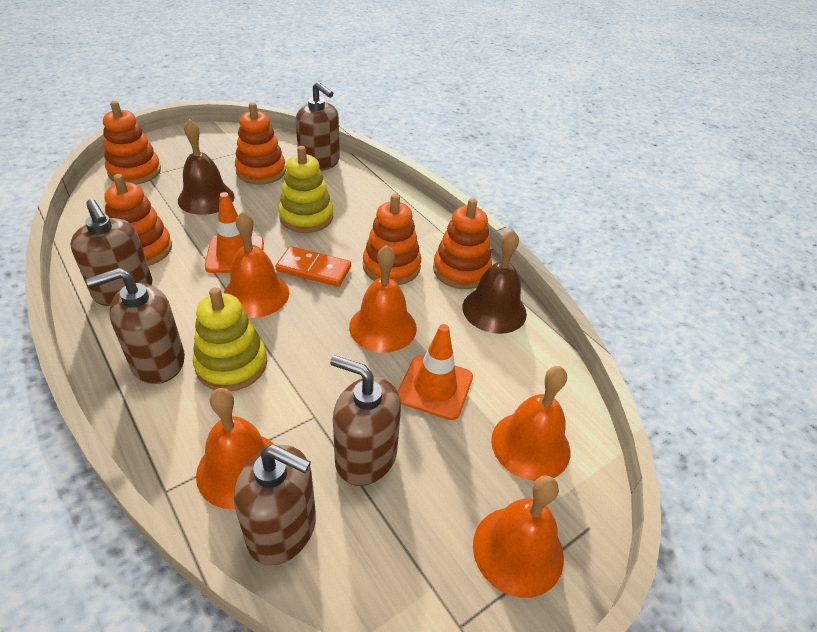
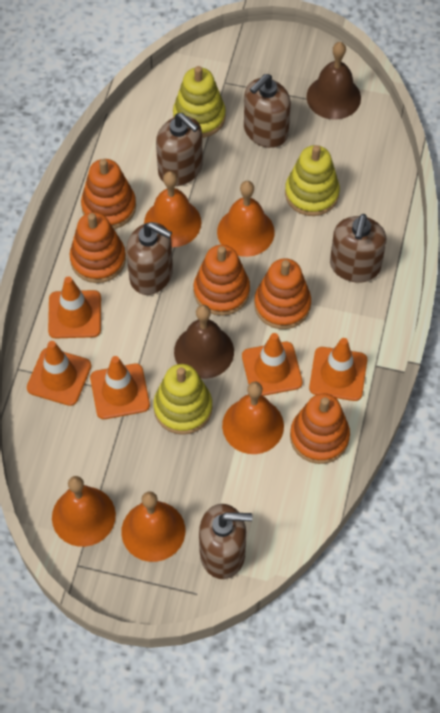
orange domino: 1 -> 0
orange traffic cone: 2 -> 5
yellow stacking toy: 2 -> 3

